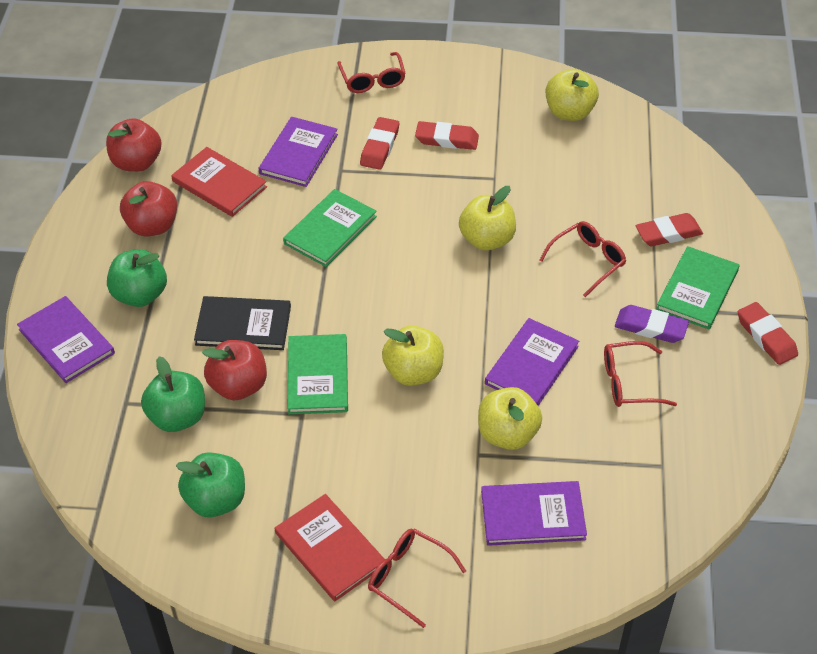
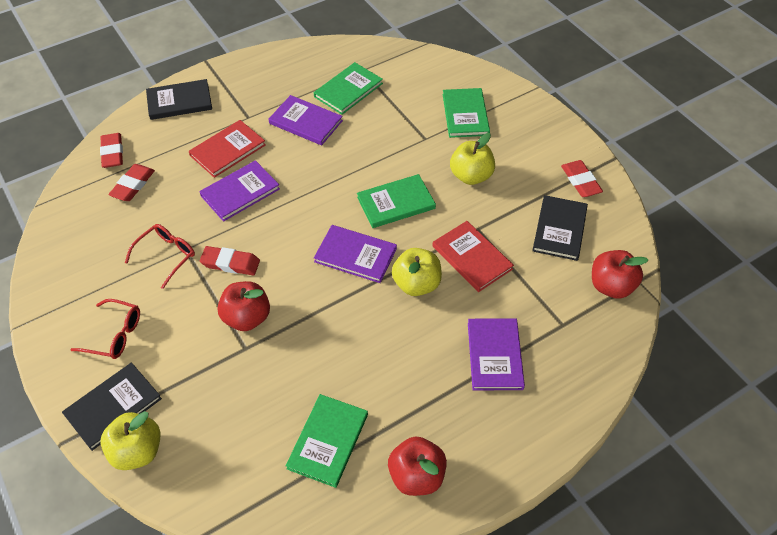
black book: 1 -> 3
green apple: 3 -> 0
green book: 3 -> 4
purple eraser: 1 -> 0
red glasses: 4 -> 2
yellow apple: 4 -> 3

